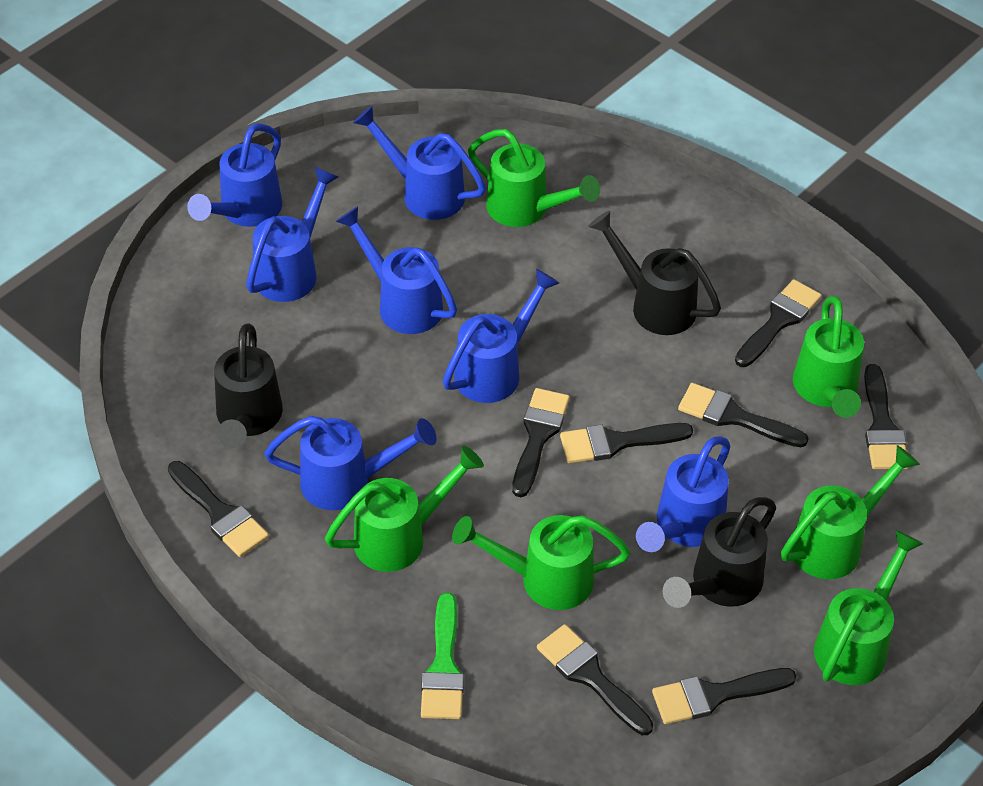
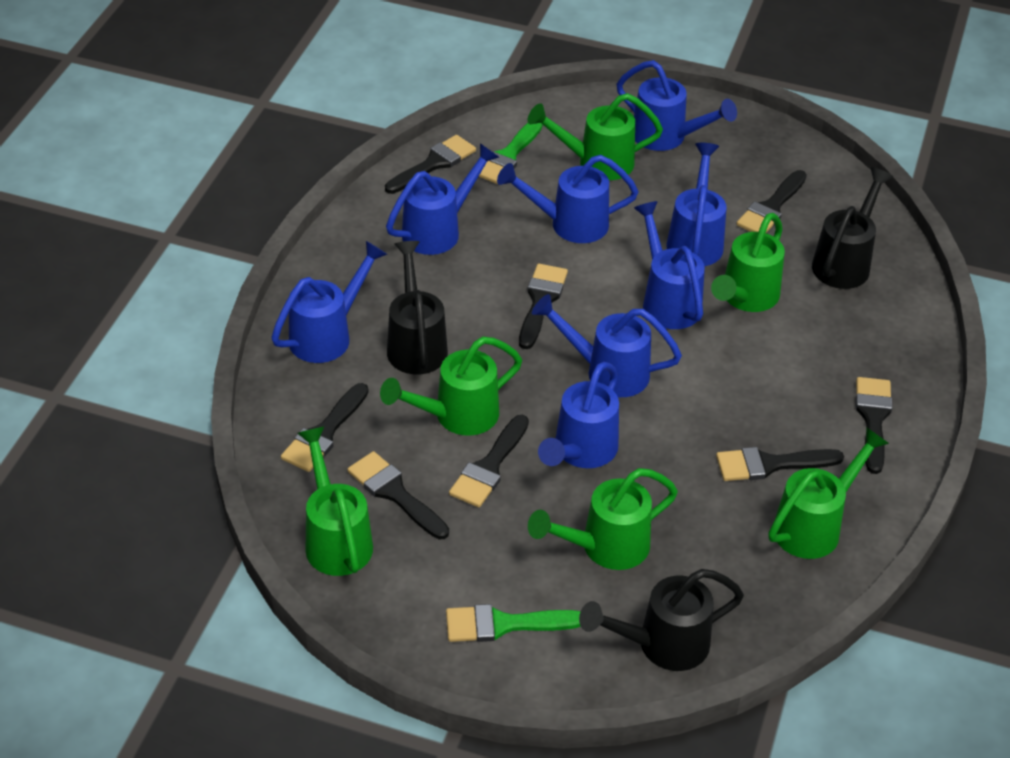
blue watering can: 7 -> 8
green brush: 1 -> 2

